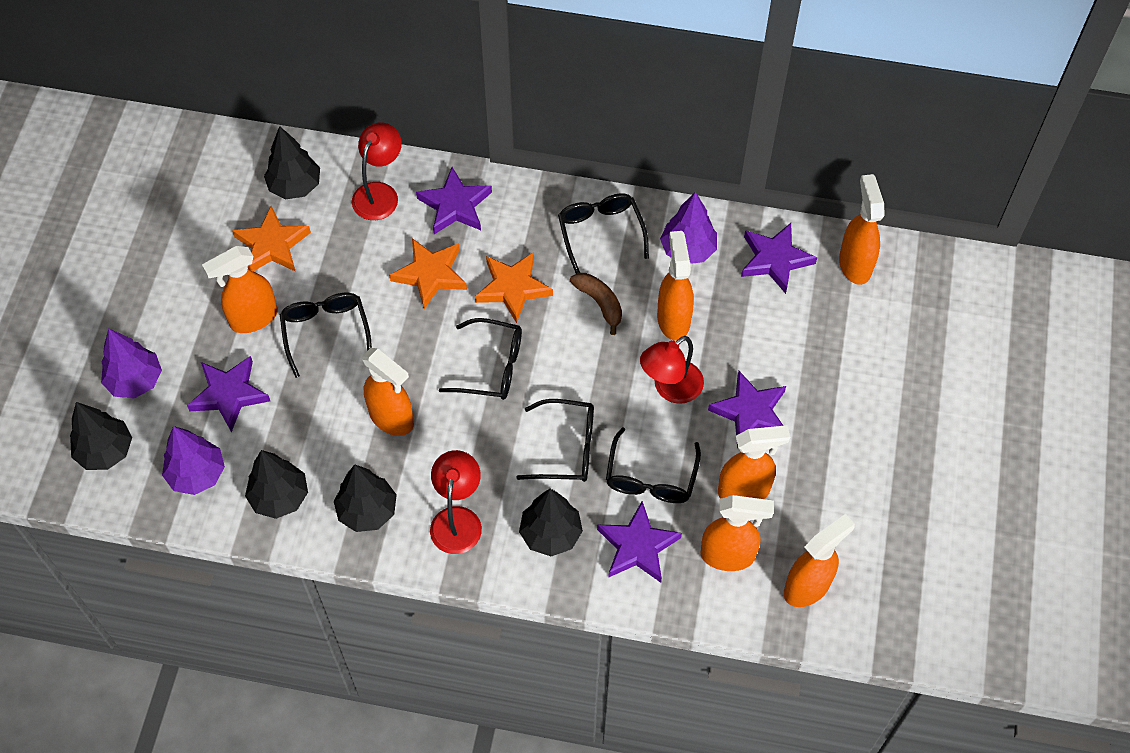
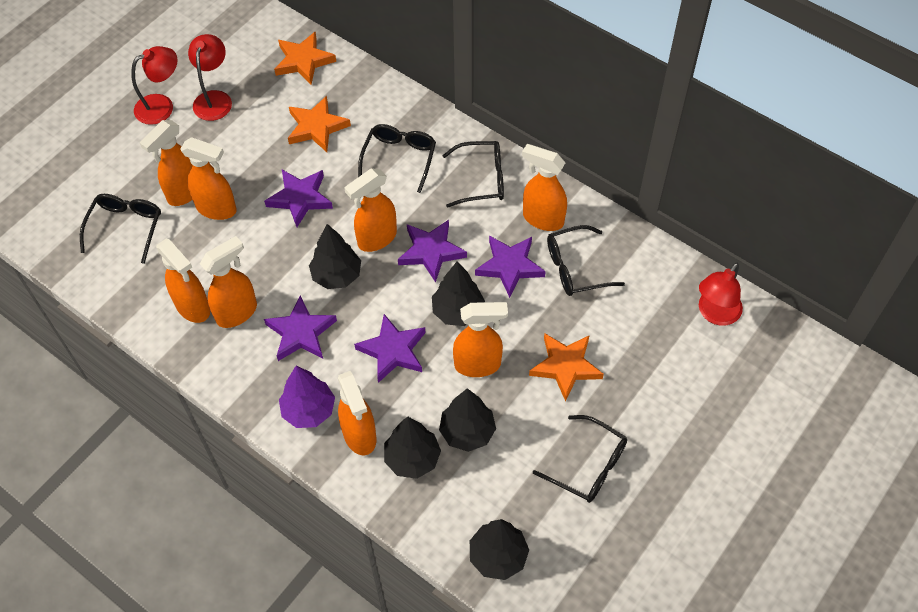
brown banana: 1 -> 0
orange spray bottle: 7 -> 8
purple tree: 3 -> 1

